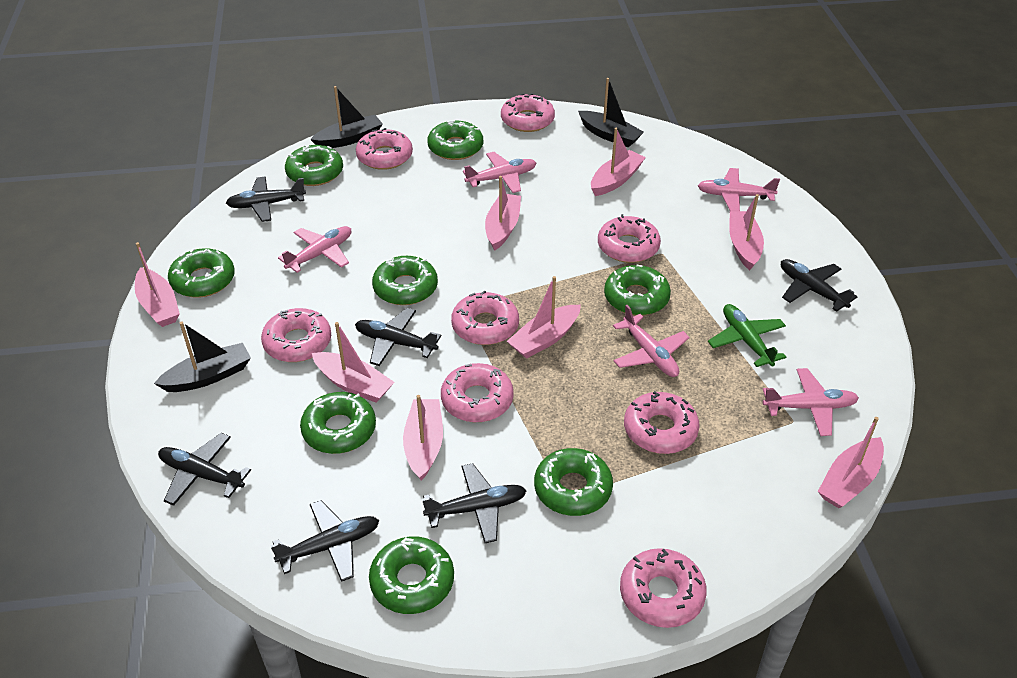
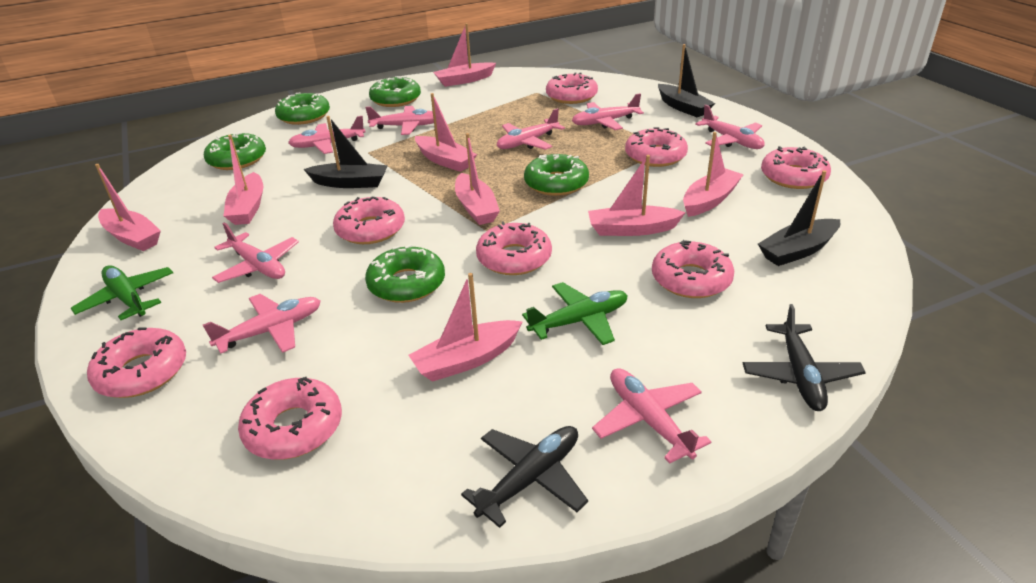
black plane: 6 -> 2
green donut: 8 -> 5
green plane: 1 -> 2
pink plane: 5 -> 8

